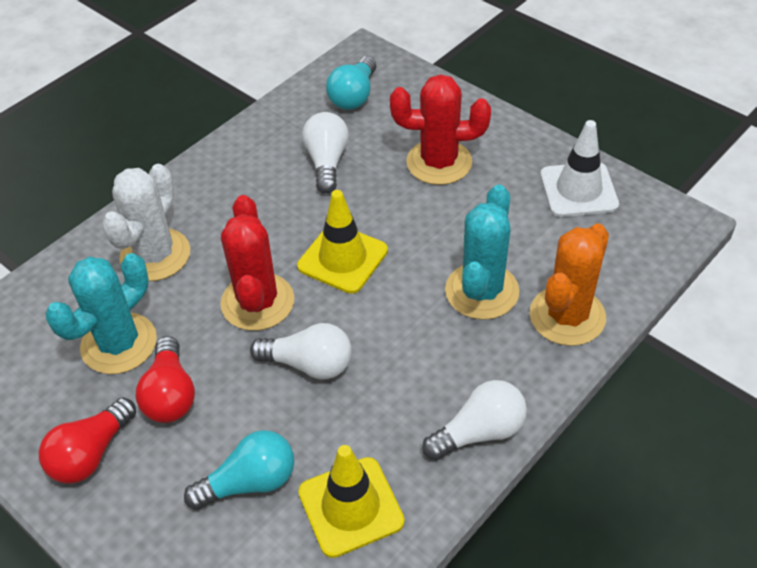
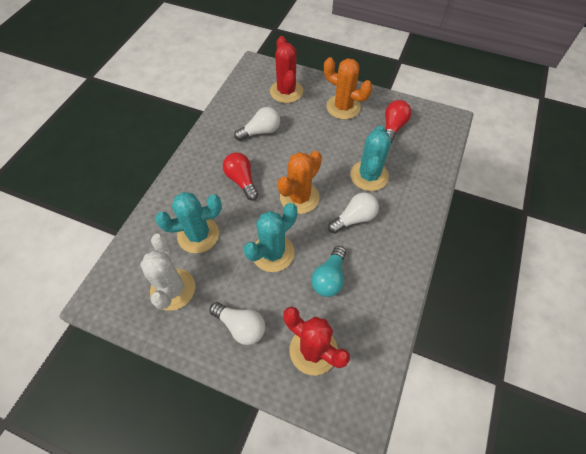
orange cactus: 1 -> 2
turquoise cactus: 2 -> 3
turquoise light bulb: 2 -> 1
white traffic cone: 1 -> 0
yellow traffic cone: 2 -> 0

